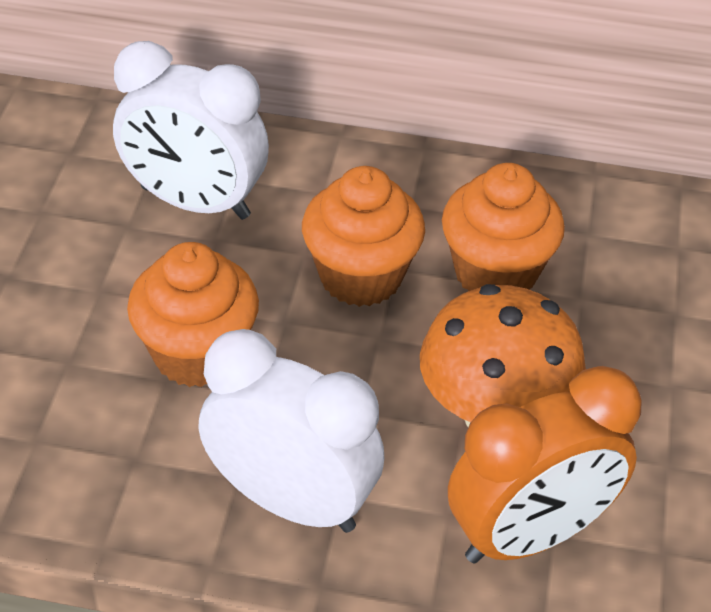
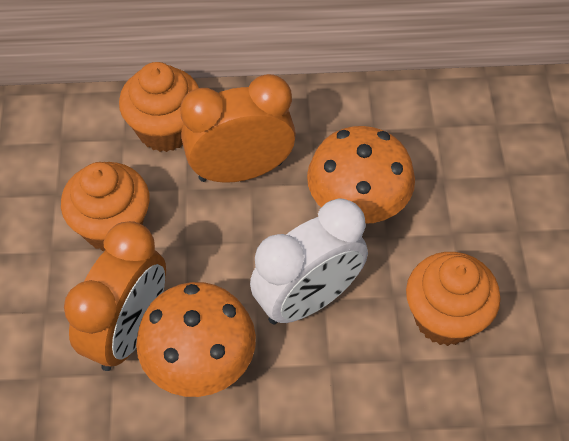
orange clock: 1 -> 2
orange mushroom: 1 -> 2
white clock: 2 -> 1

